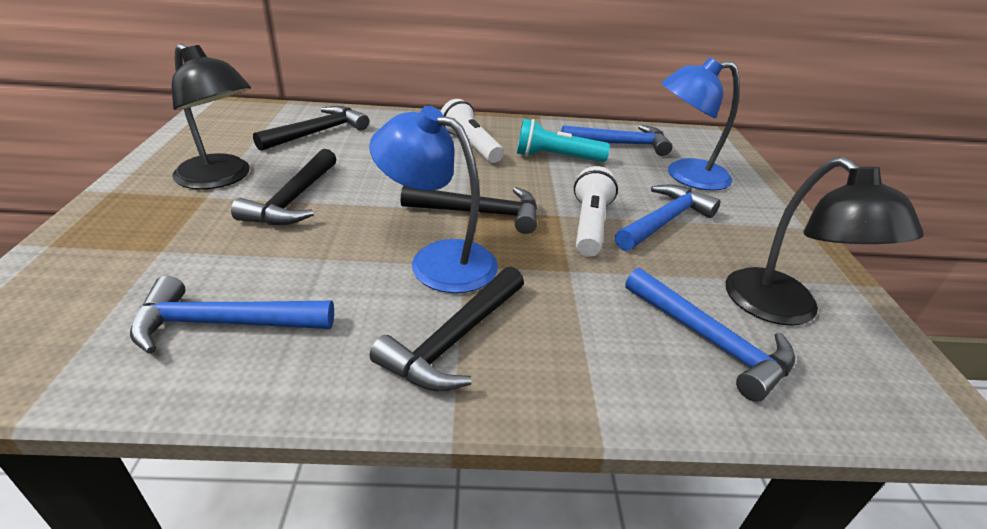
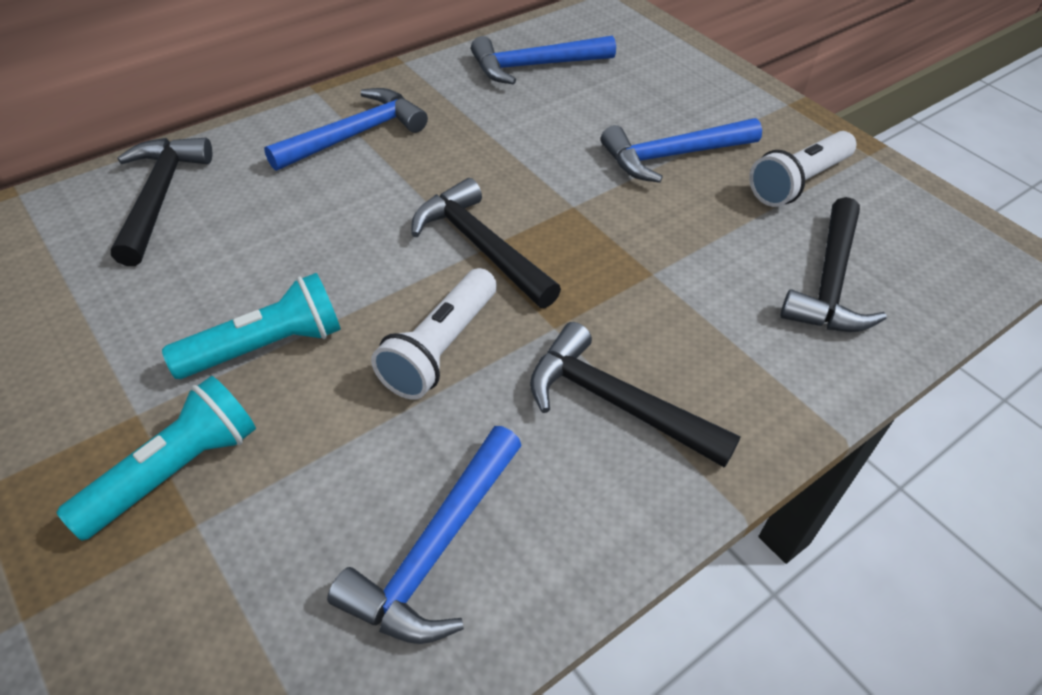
black lamp: 2 -> 0
blue lamp: 2 -> 0
turquoise flashlight: 1 -> 2

